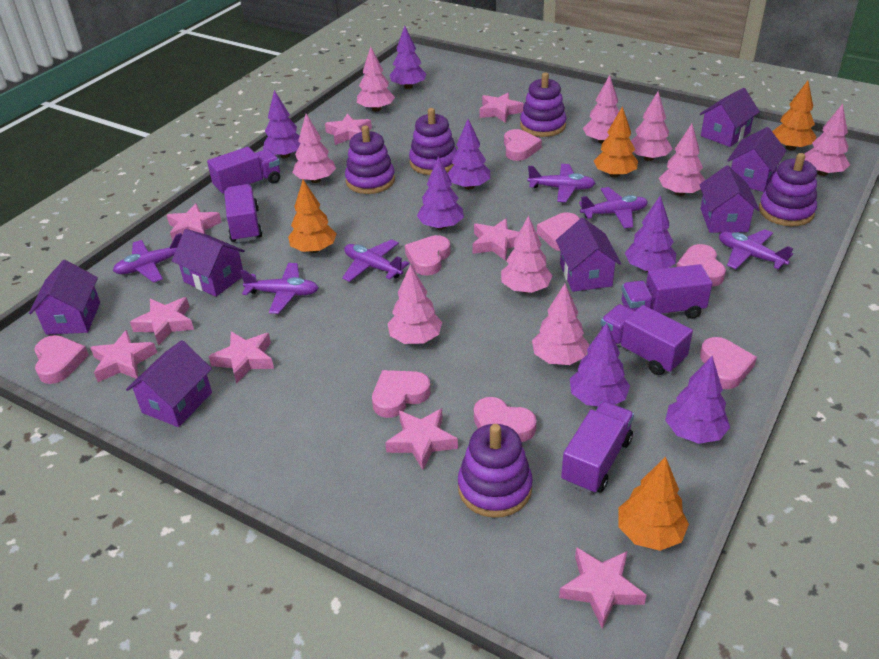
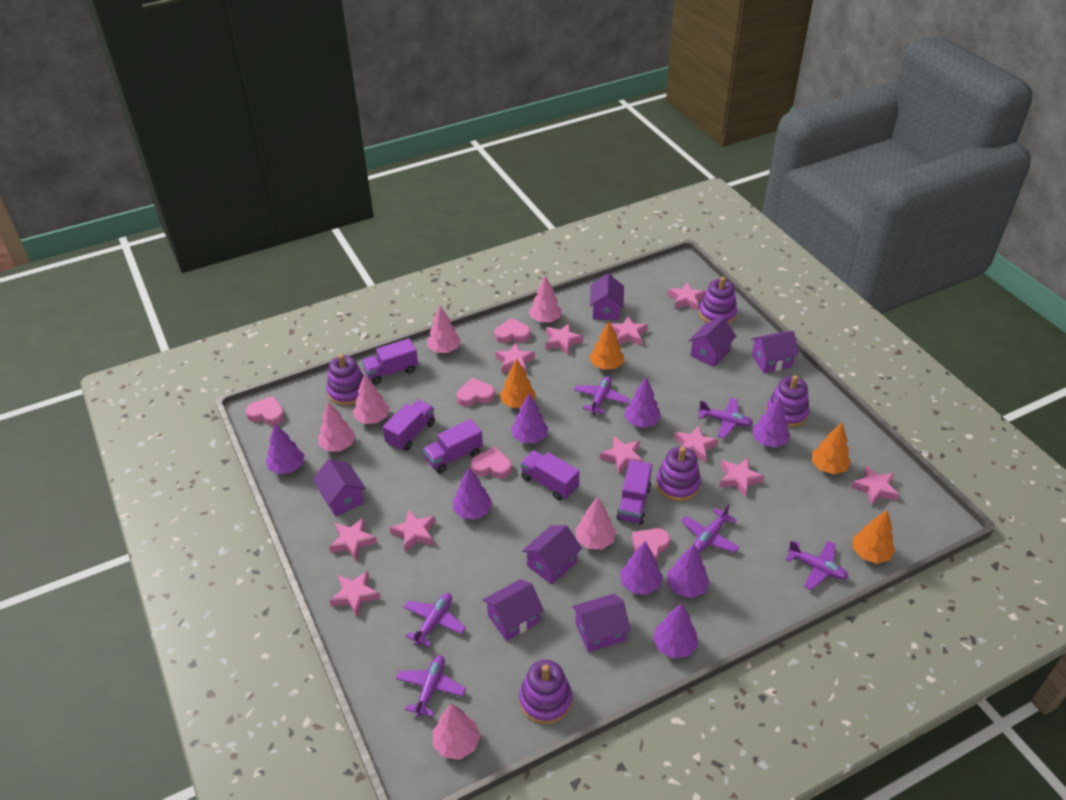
pink heart: 8 -> 5
pink star: 9 -> 11
pink tree: 9 -> 6
purple tree: 7 -> 8

